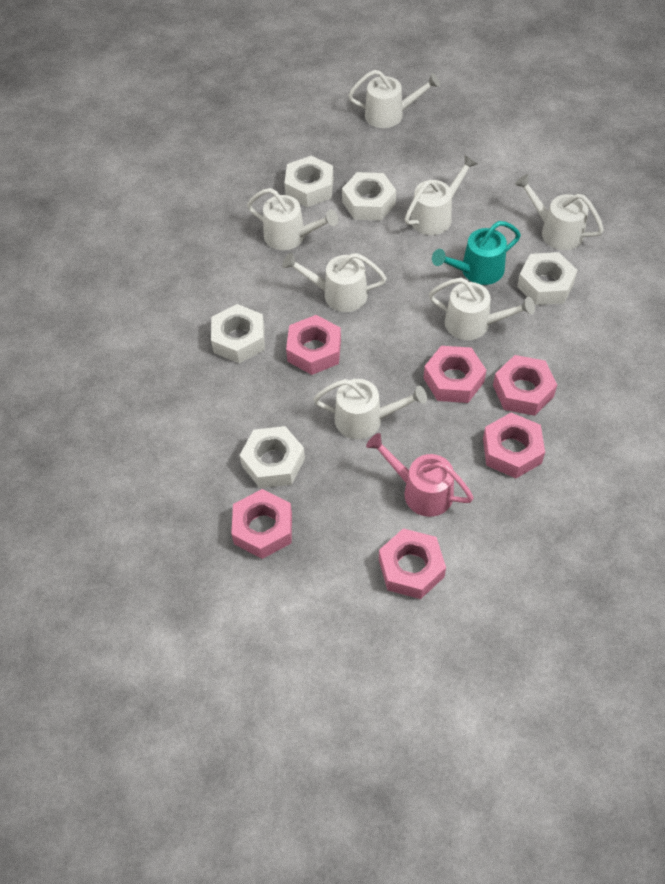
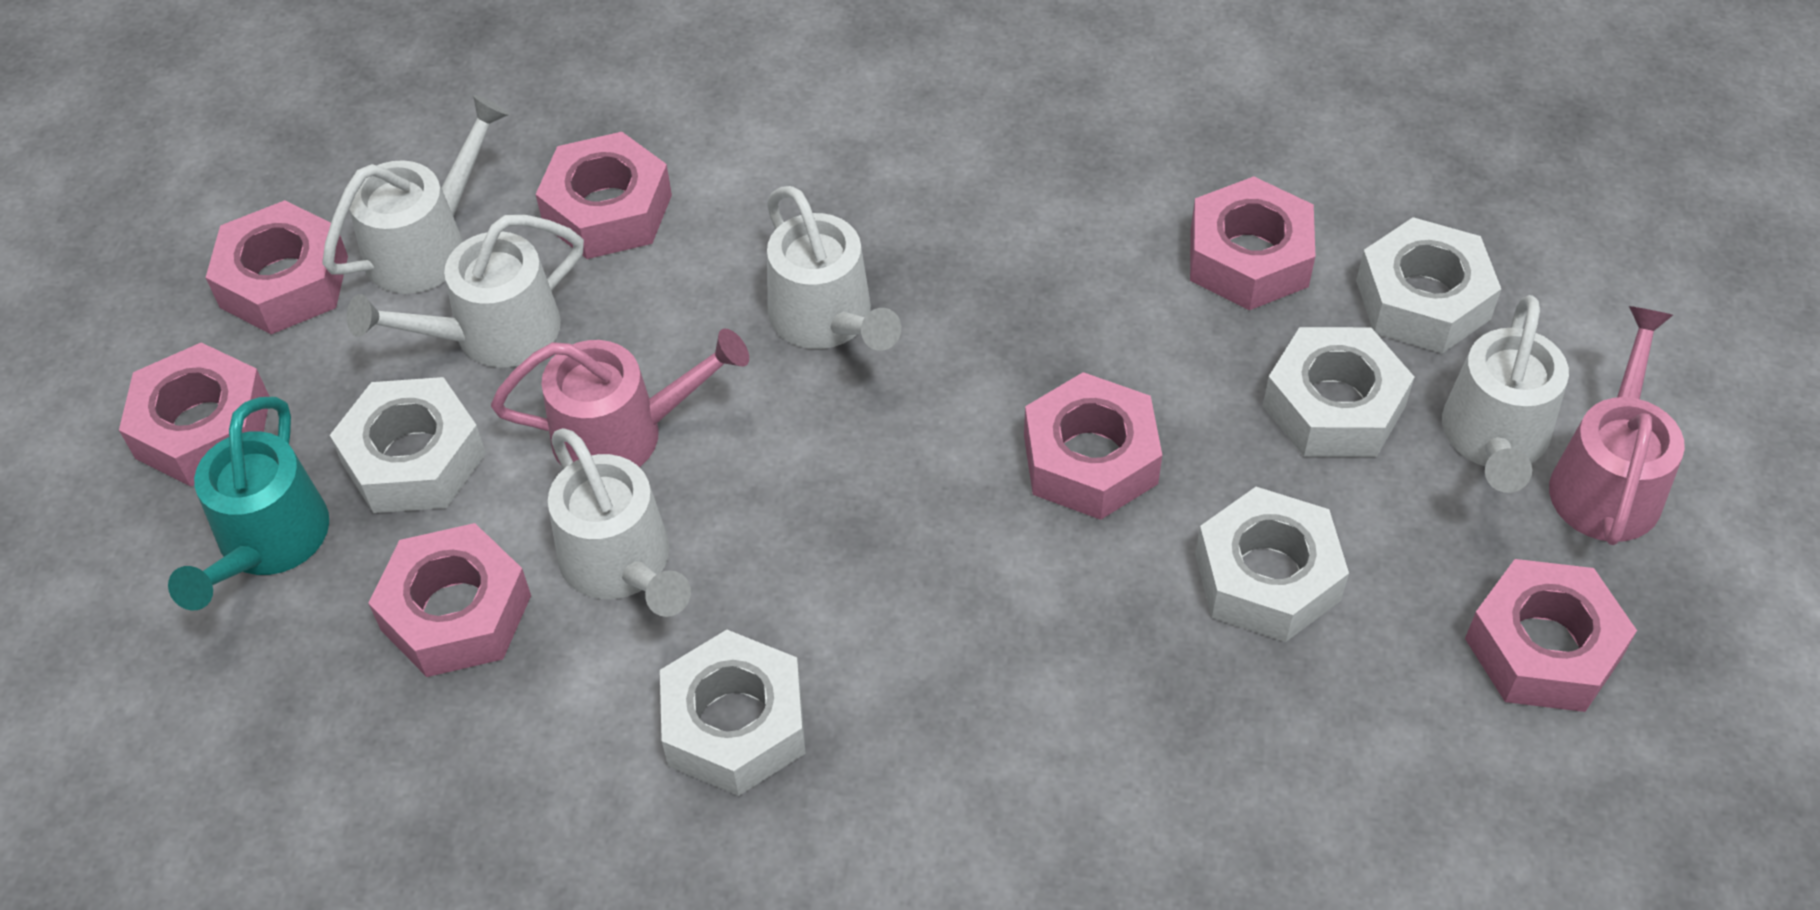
pink nut: 6 -> 7
pink watering can: 1 -> 2
white watering can: 7 -> 5

